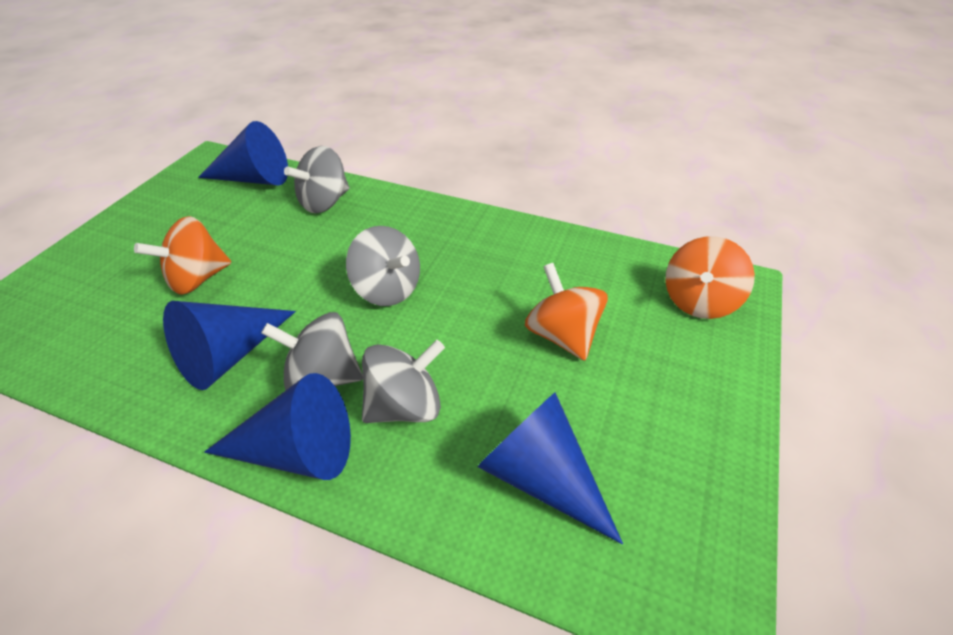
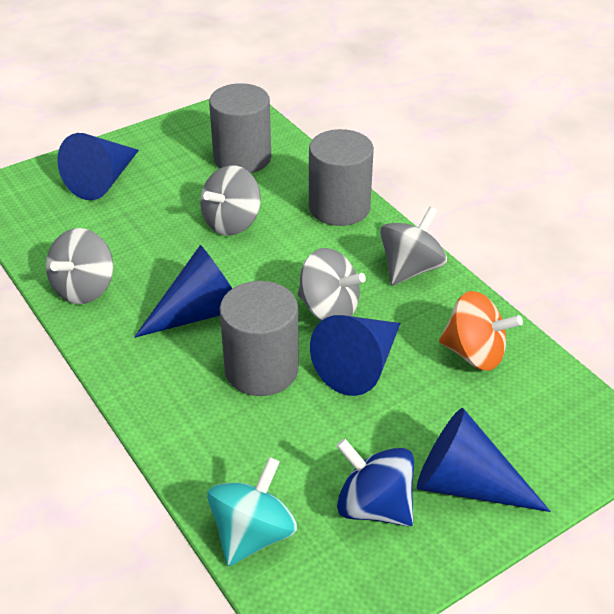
blue spinning top: 0 -> 1
grey cylinder: 0 -> 3
orange spinning top: 3 -> 1
turquoise spinning top: 0 -> 1

